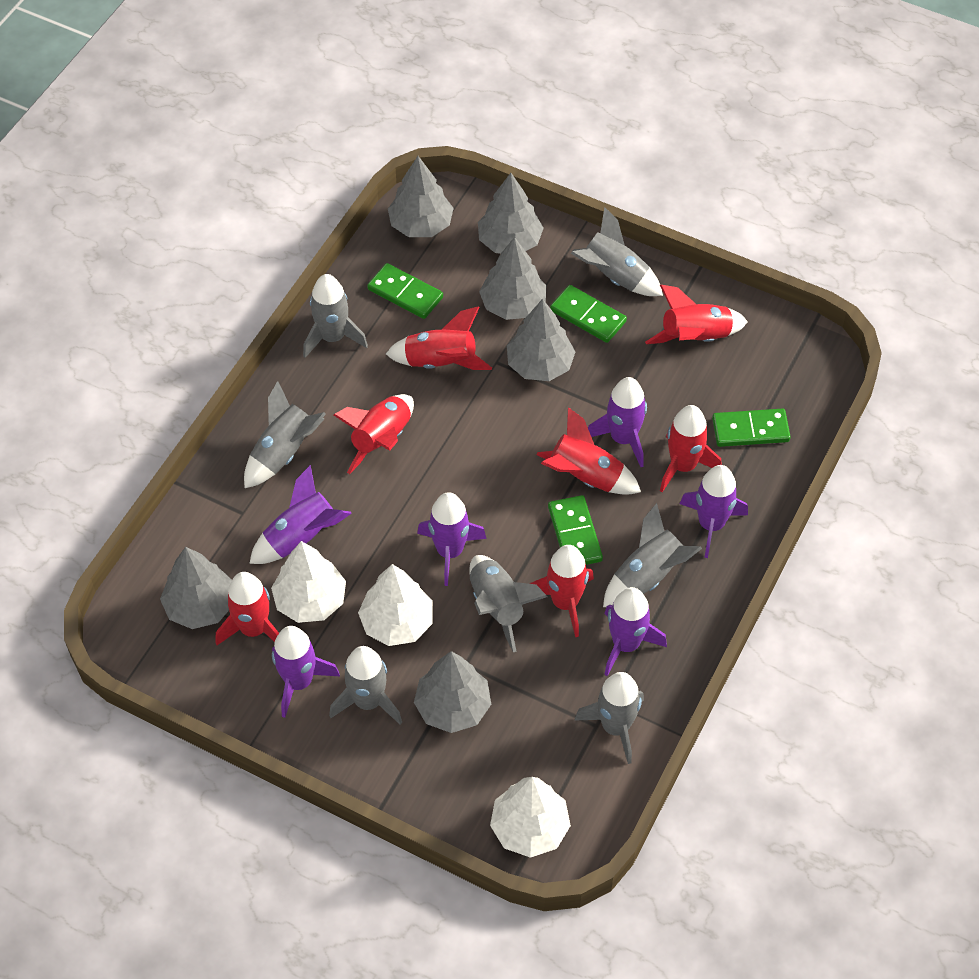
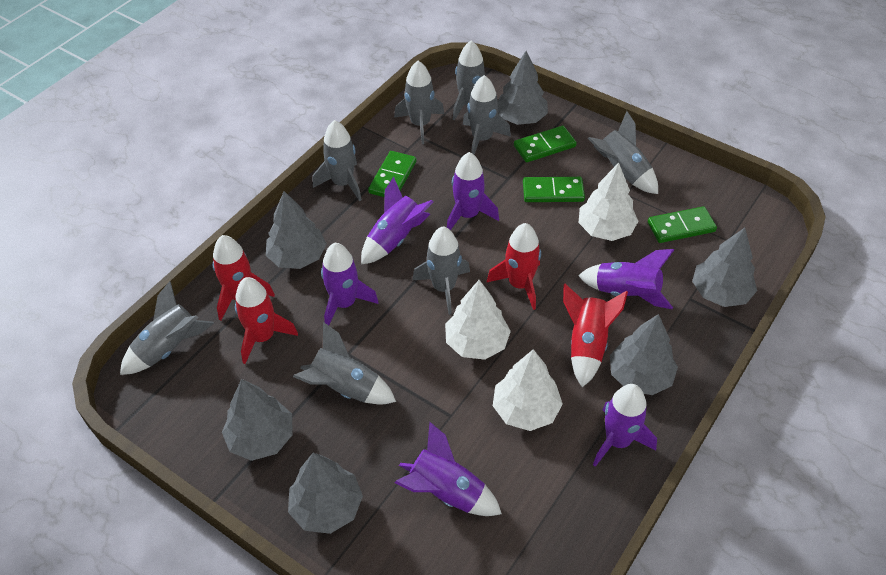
grey rocket: 7 -> 8
red rocket: 7 -> 4

